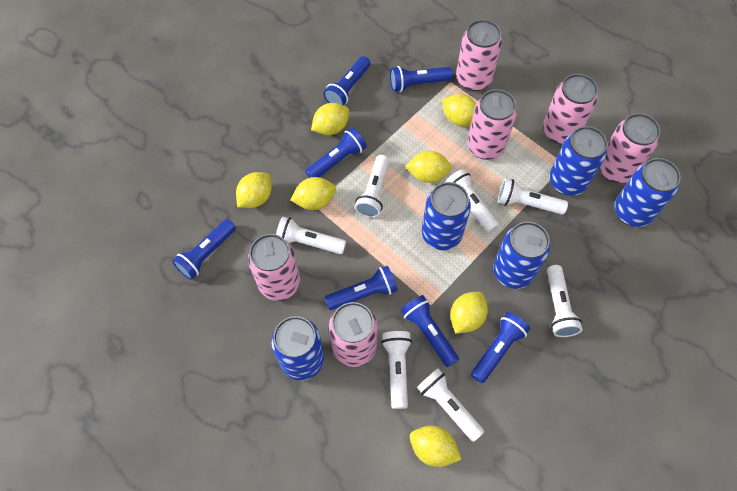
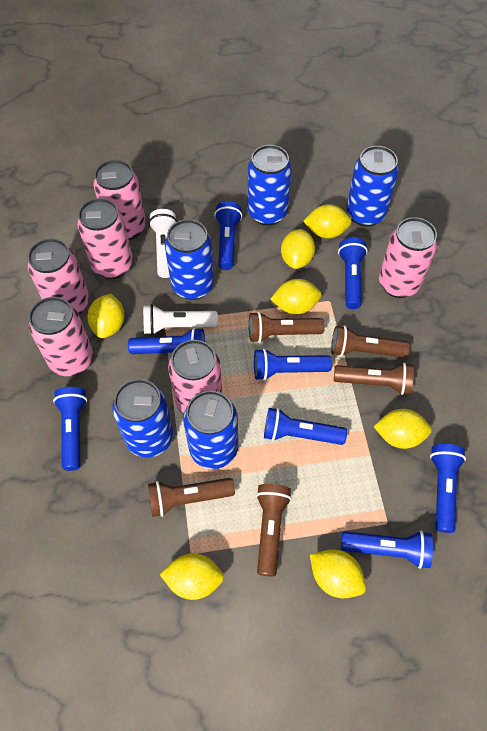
blue flashlight: 7 -> 8
brown flashlight: 0 -> 5
white flashlight: 7 -> 2

